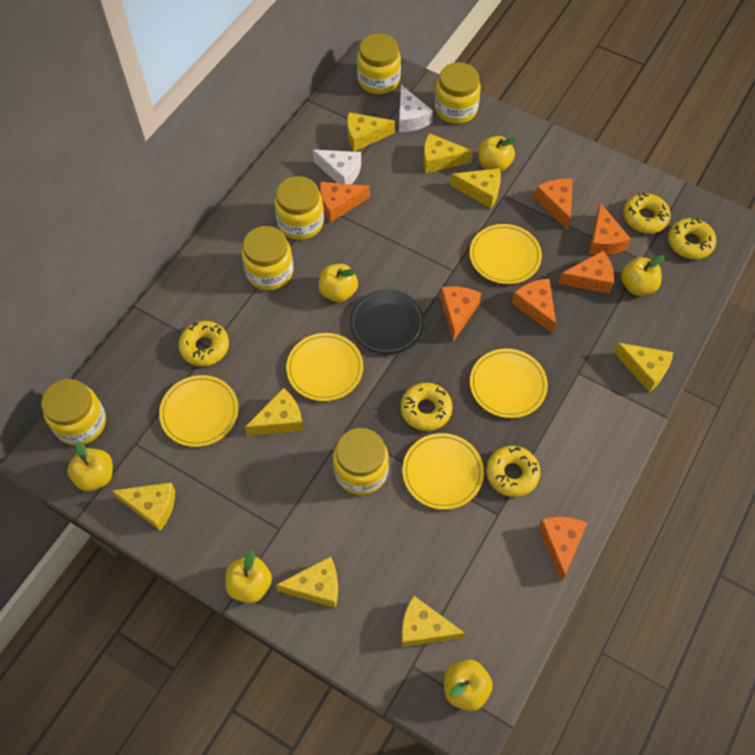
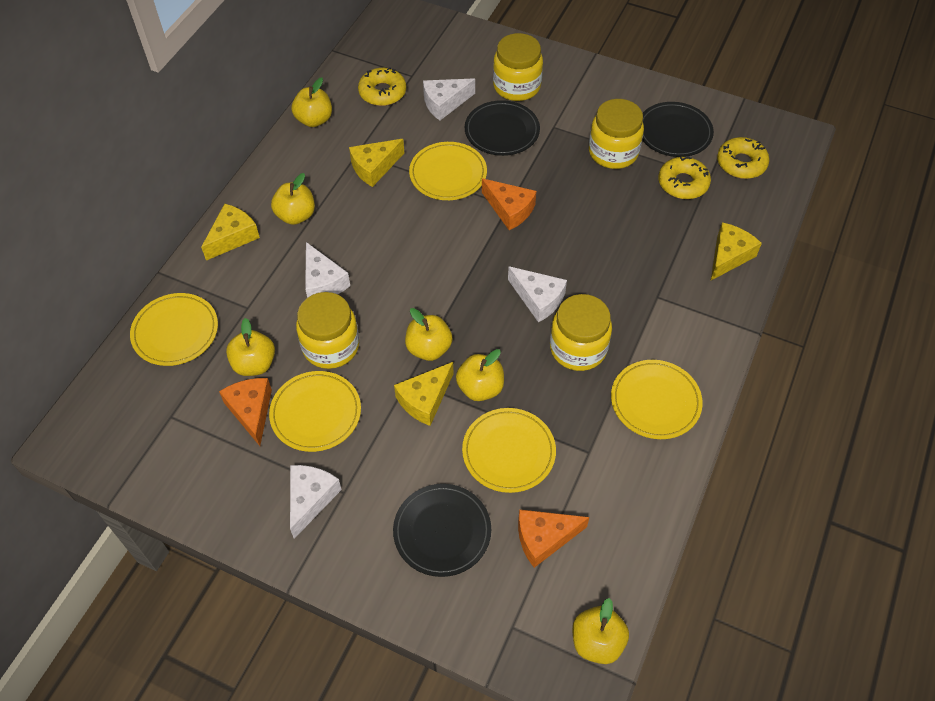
black plate: 1 -> 3
orange cheese: 7 -> 3
white cheese: 2 -> 4
yellow cheese: 8 -> 4
yellow donut: 5 -> 3
yellow jar: 6 -> 4

